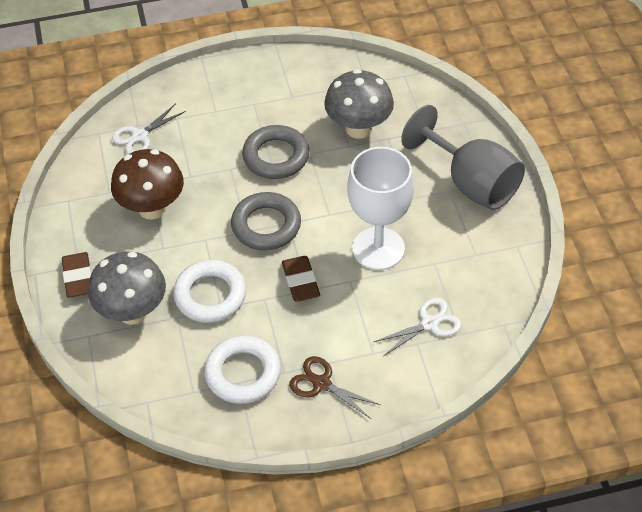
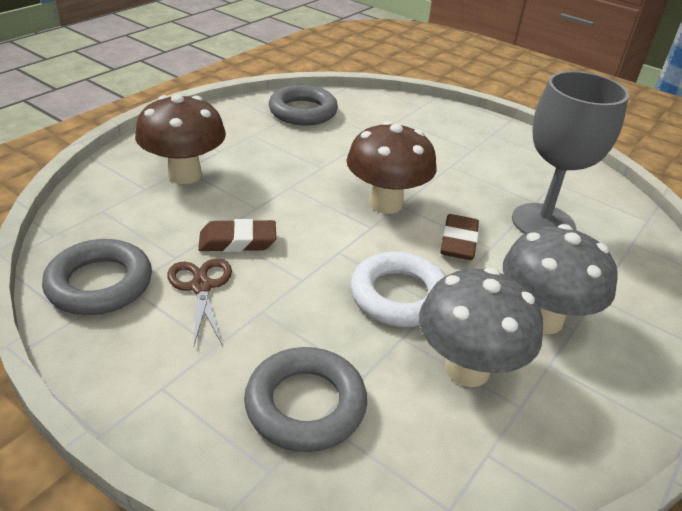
brown mushroom: 1 -> 2
grey ring: 2 -> 3
white goblet: 1 -> 0
white ring: 2 -> 1
white scissors: 2 -> 0

